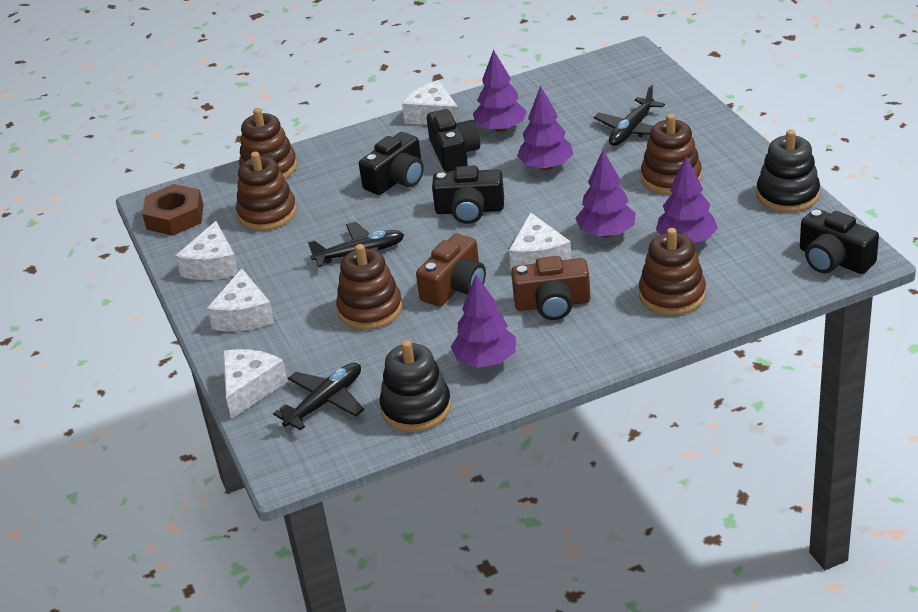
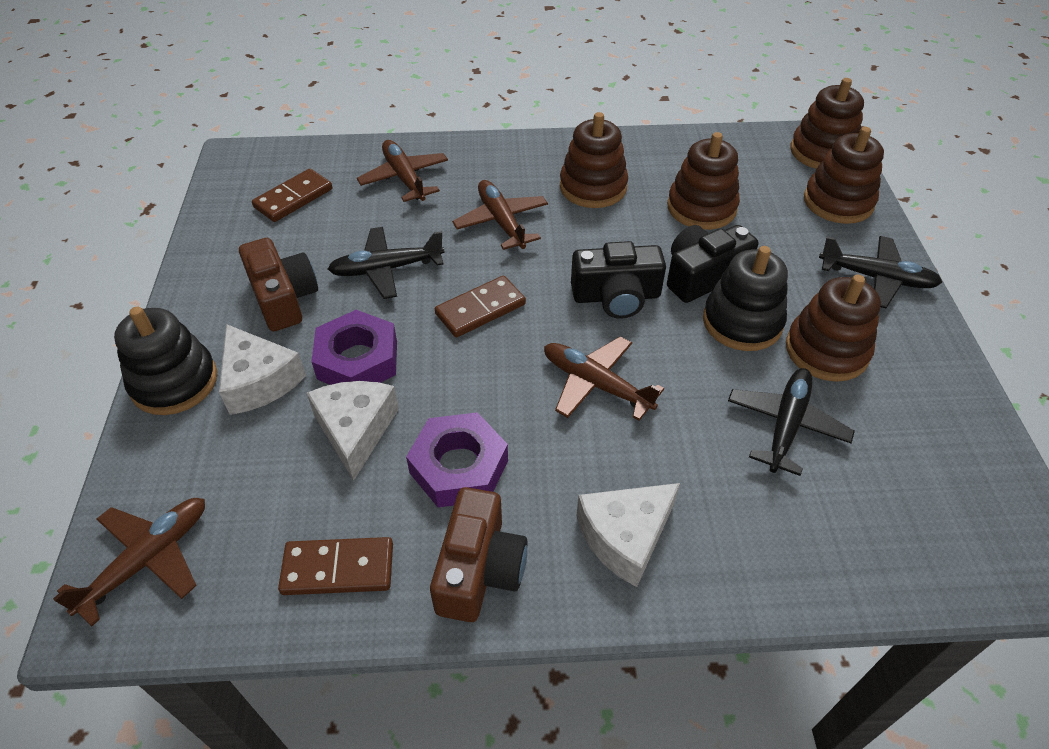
black camera: 4 -> 2
brown domino: 0 -> 3
brown nut: 1 -> 0
brown plane: 0 -> 4
purple nut: 0 -> 2
purple tree: 5 -> 0
white cheese: 5 -> 3

